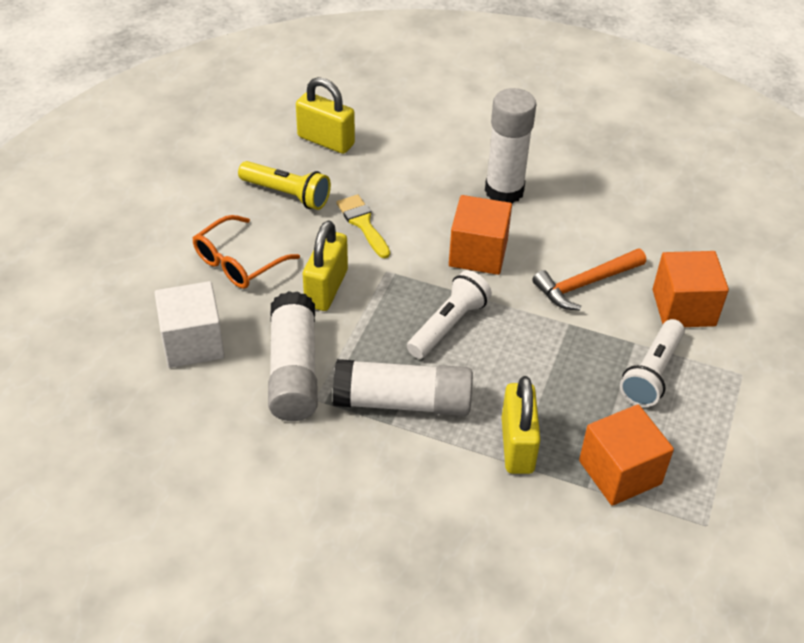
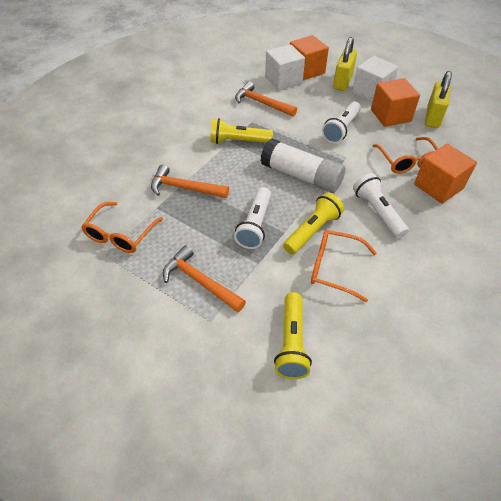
orange glasses: 1 -> 3
orange hammer: 1 -> 3
white cube: 1 -> 2
white flashlight: 2 -> 3
white glue stick: 3 -> 1
yellow brush: 1 -> 0
yellow flashlight: 1 -> 3
yellow padlock: 3 -> 2

